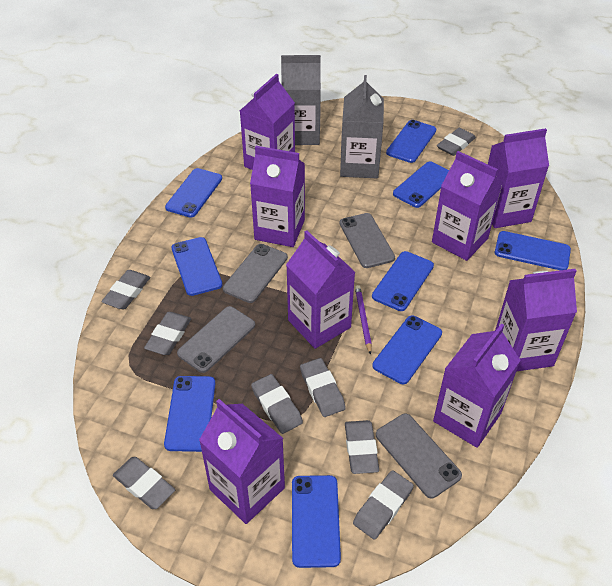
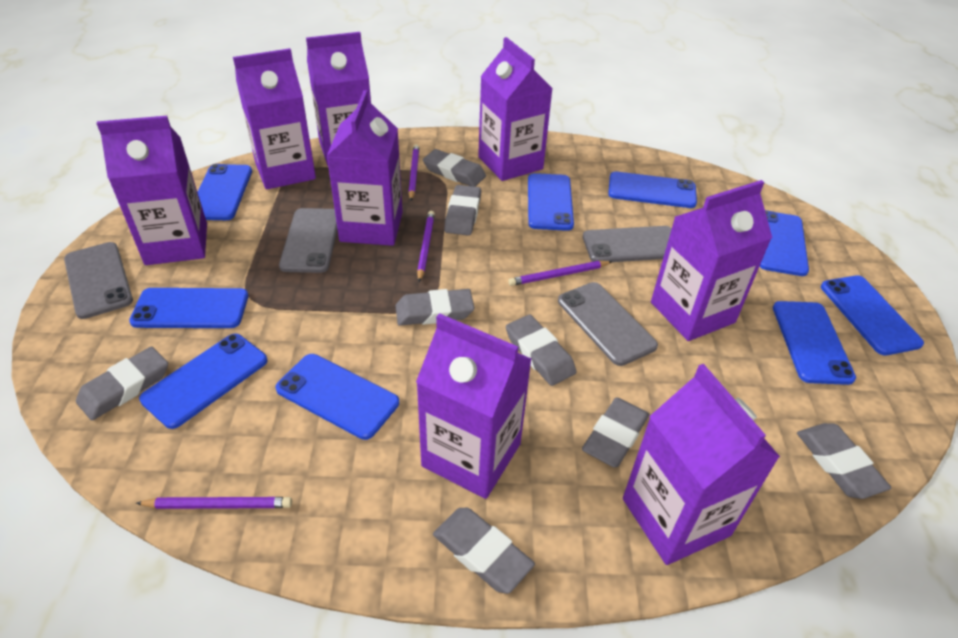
grey carton: 2 -> 0
purple pencil: 1 -> 4

